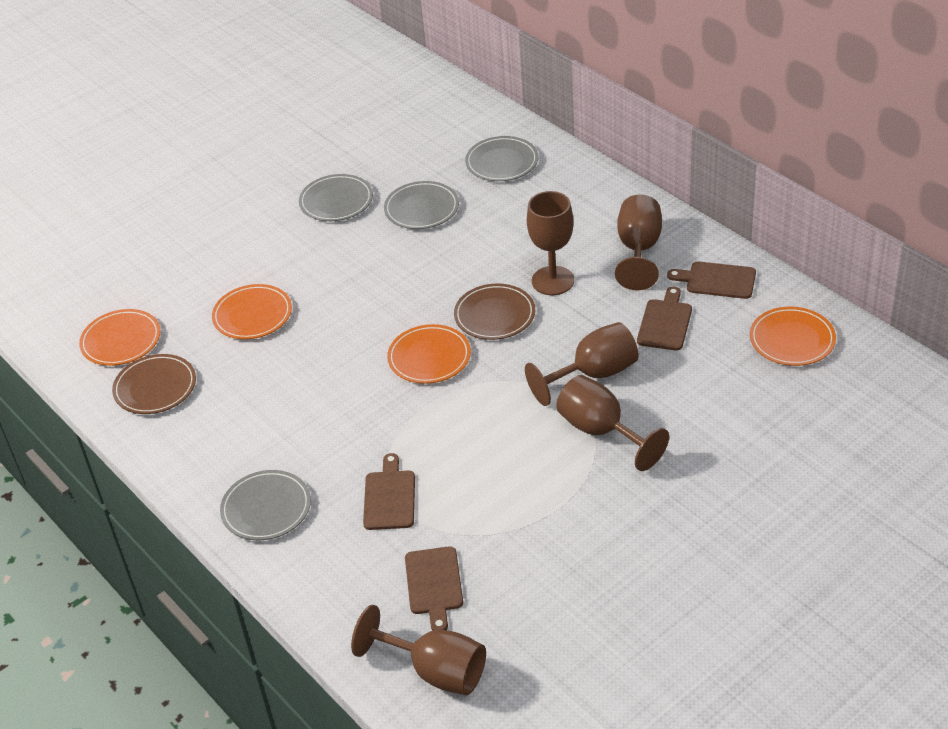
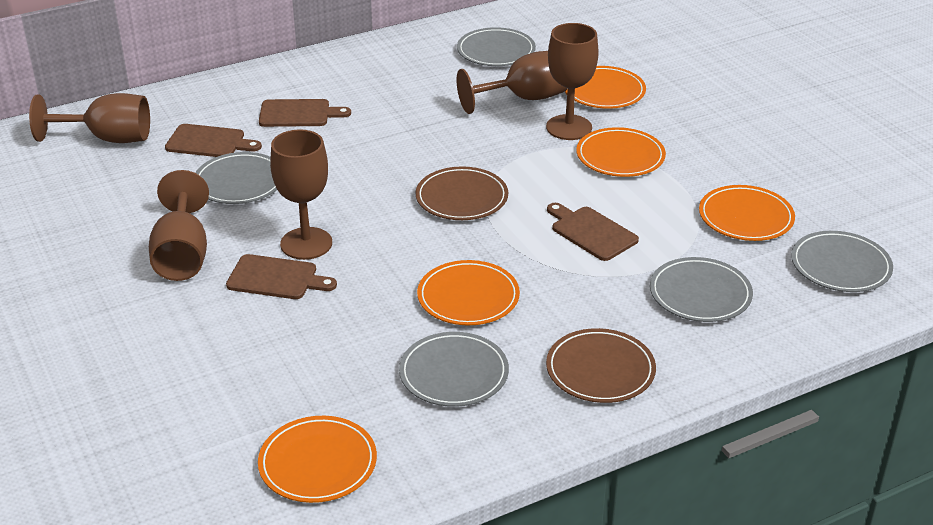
grey plate: 4 -> 5
orange plate: 4 -> 5

